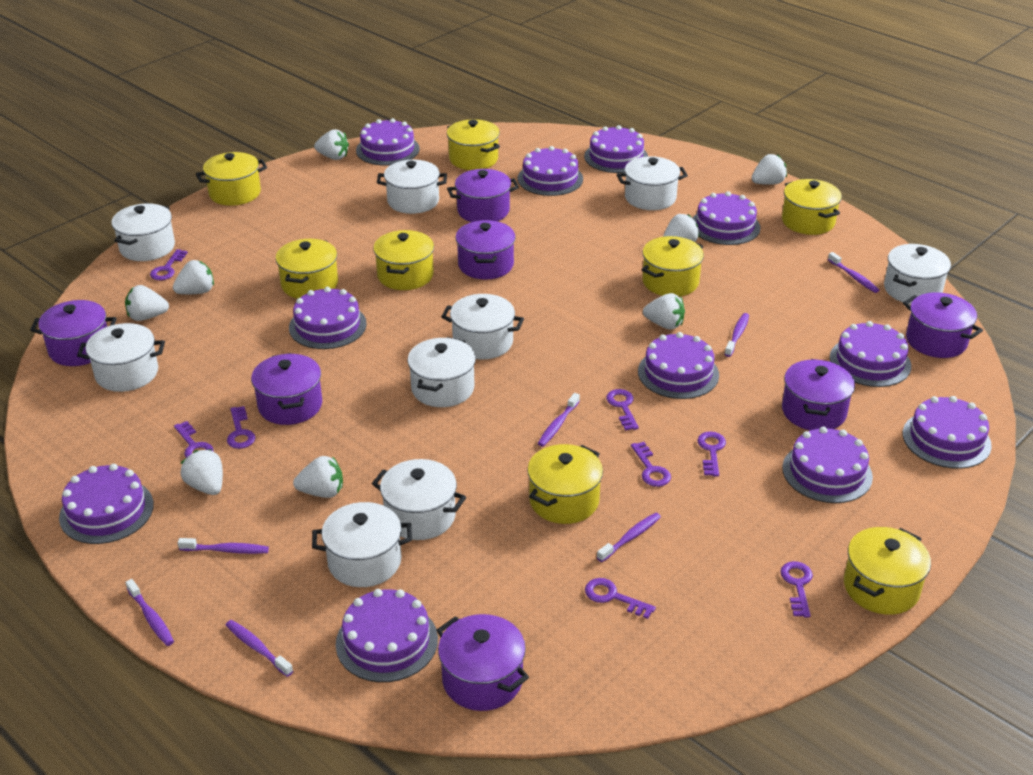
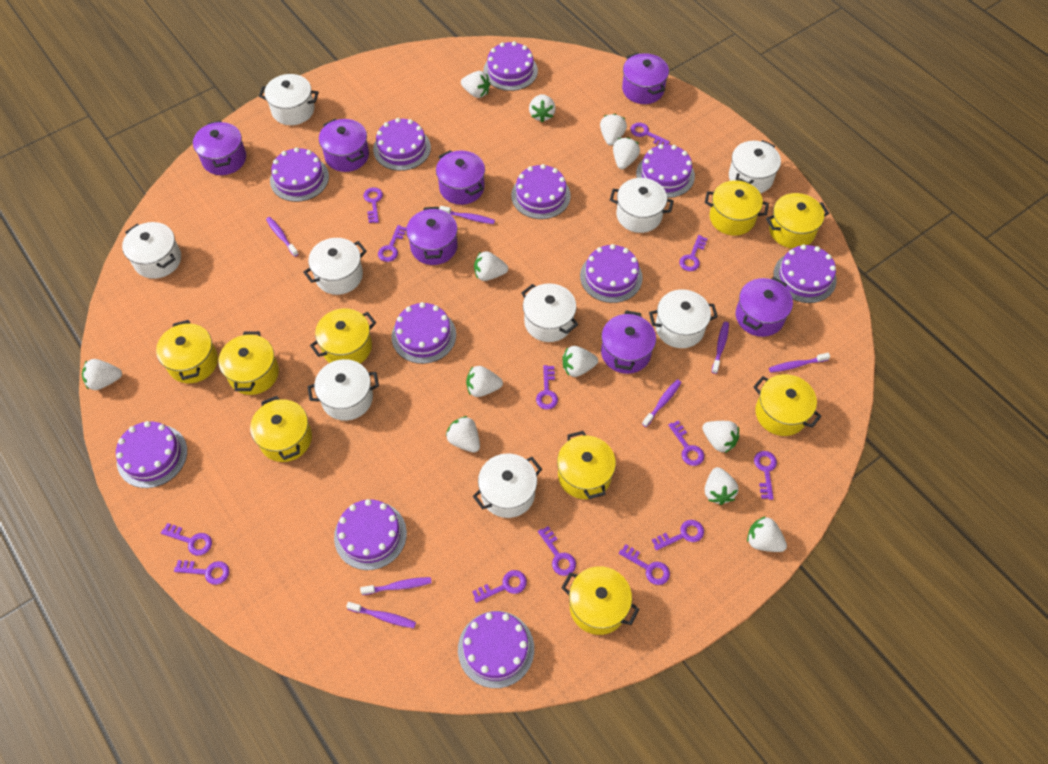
purple key: 8 -> 13
white strawberry: 8 -> 12
yellow pot: 8 -> 9

